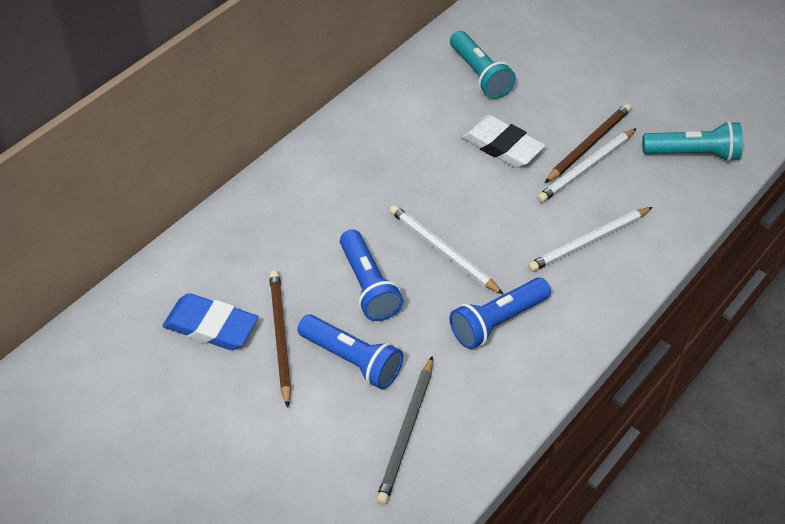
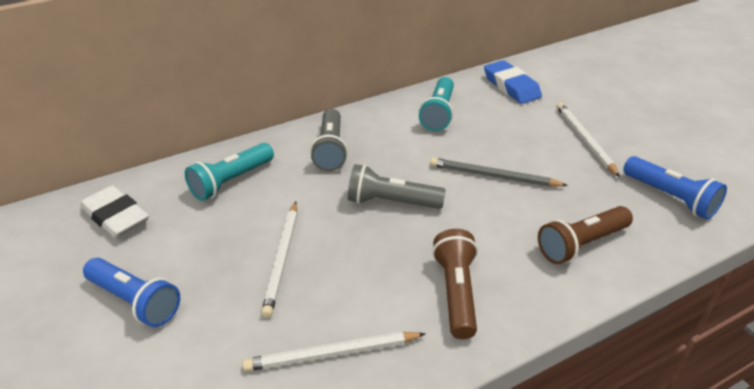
blue flashlight: 3 -> 2
brown flashlight: 0 -> 2
brown pencil: 2 -> 0
grey flashlight: 0 -> 2

